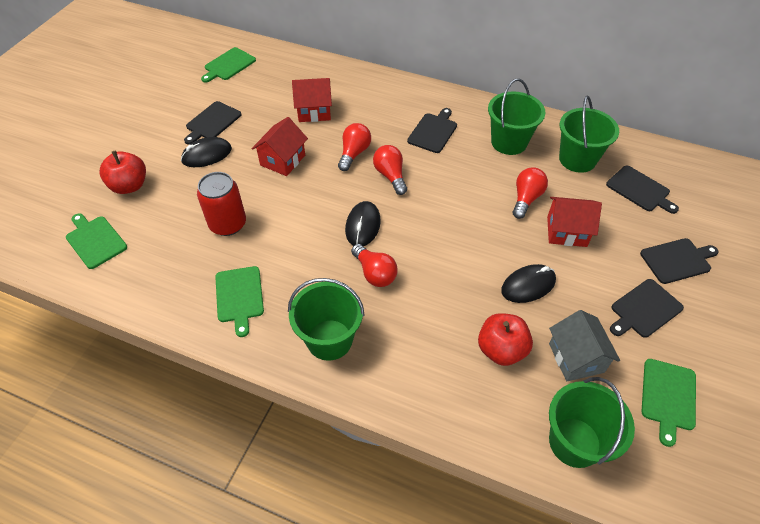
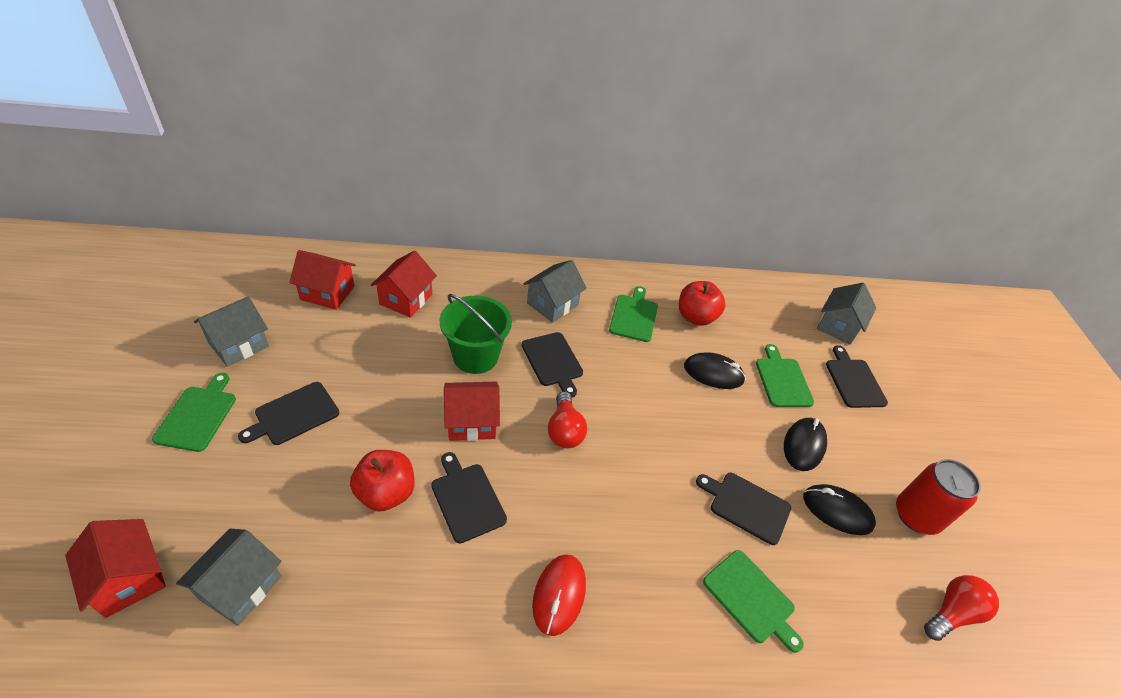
green bucket: 4 -> 1
grey house: 1 -> 4
red house: 3 -> 4
red light bulb: 4 -> 2
red mouse: 0 -> 1

